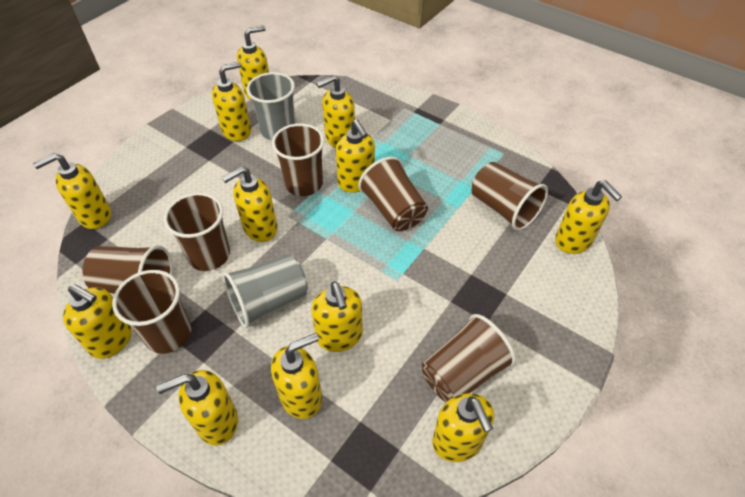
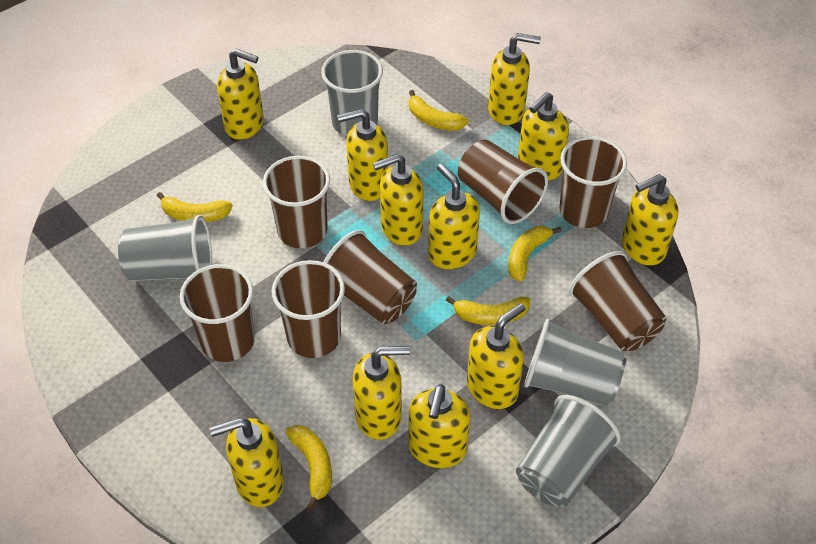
grey cup: 2 -> 4
yellow banana: 0 -> 5
yellow soap dispenser: 12 -> 11

